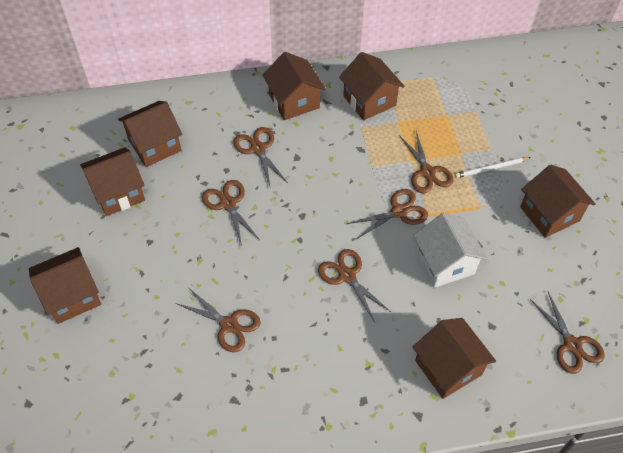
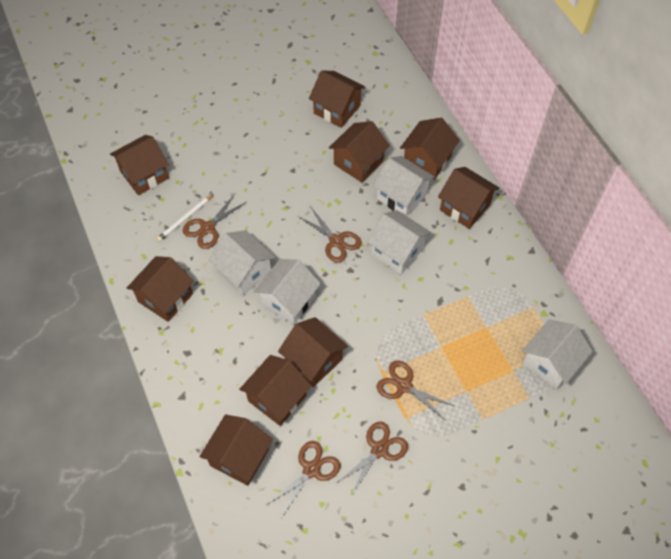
brown house: 7 -> 9
brown scissors: 7 -> 5
white house: 1 -> 5

